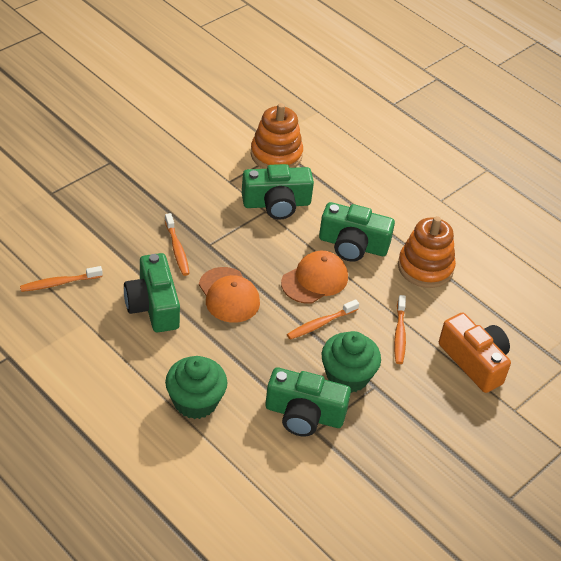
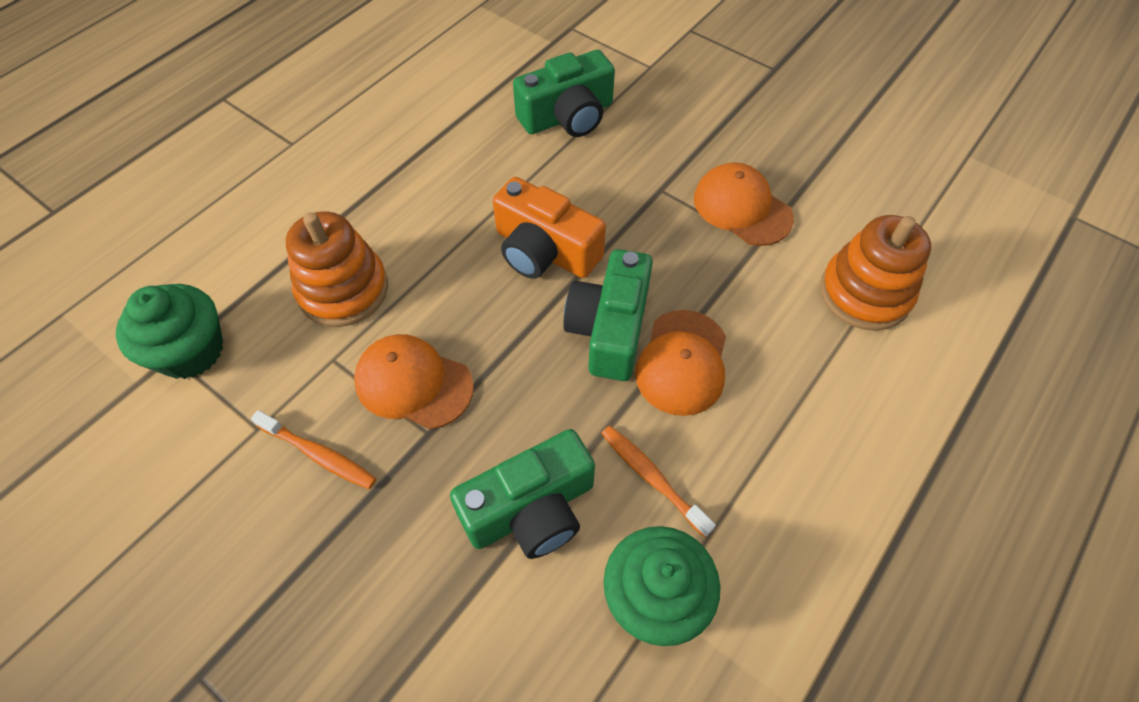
green camera: 4 -> 3
orange cap: 2 -> 3
orange toothbrush: 4 -> 2

